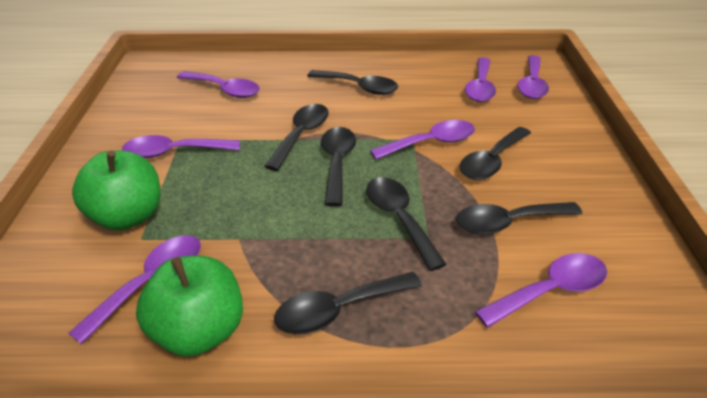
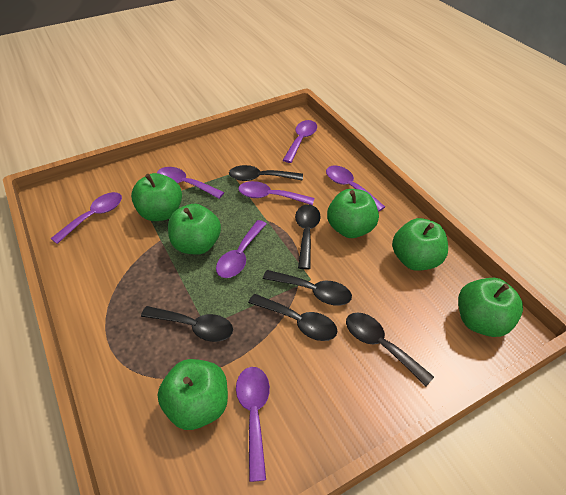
black spoon: 7 -> 6
green apple: 2 -> 6

